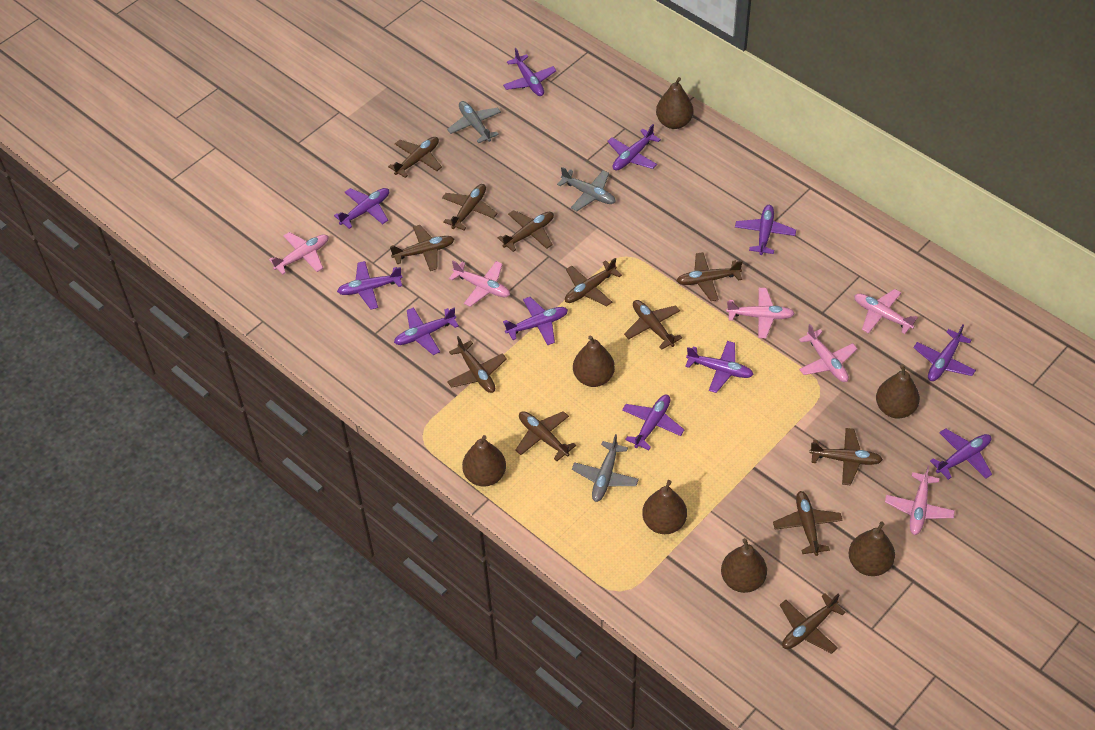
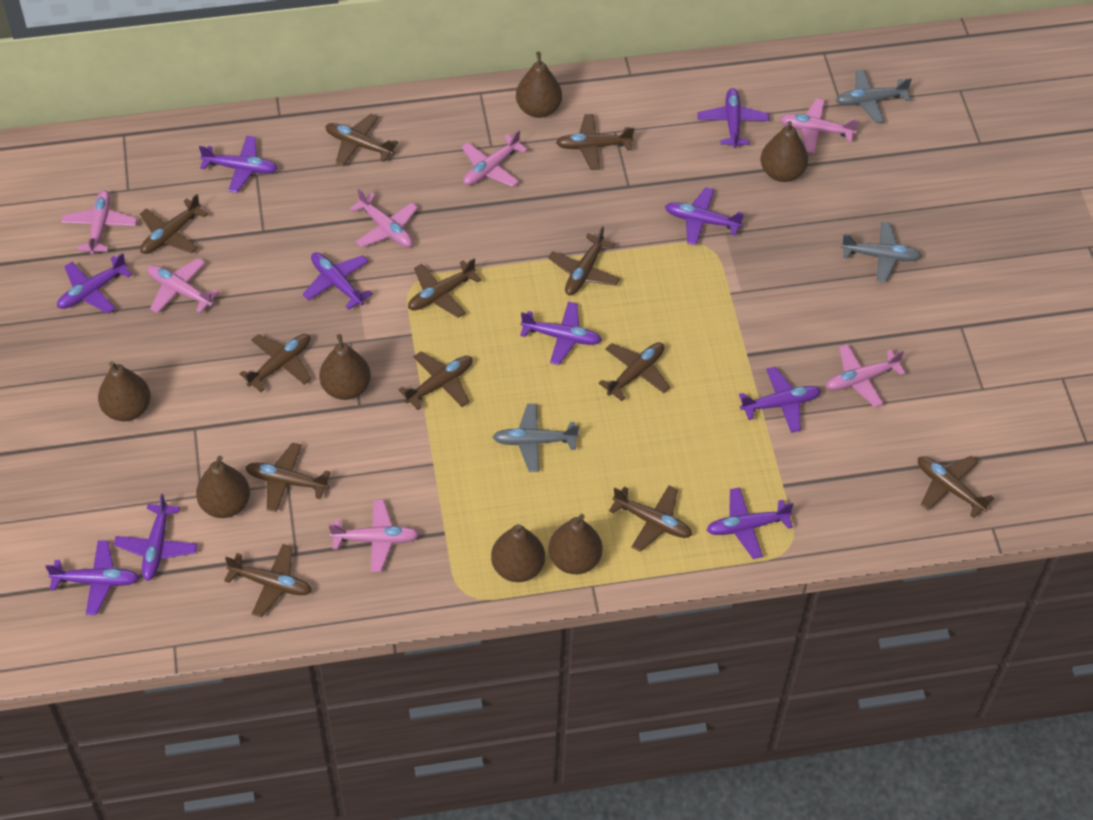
pink plane: 6 -> 7
purple plane: 11 -> 10

